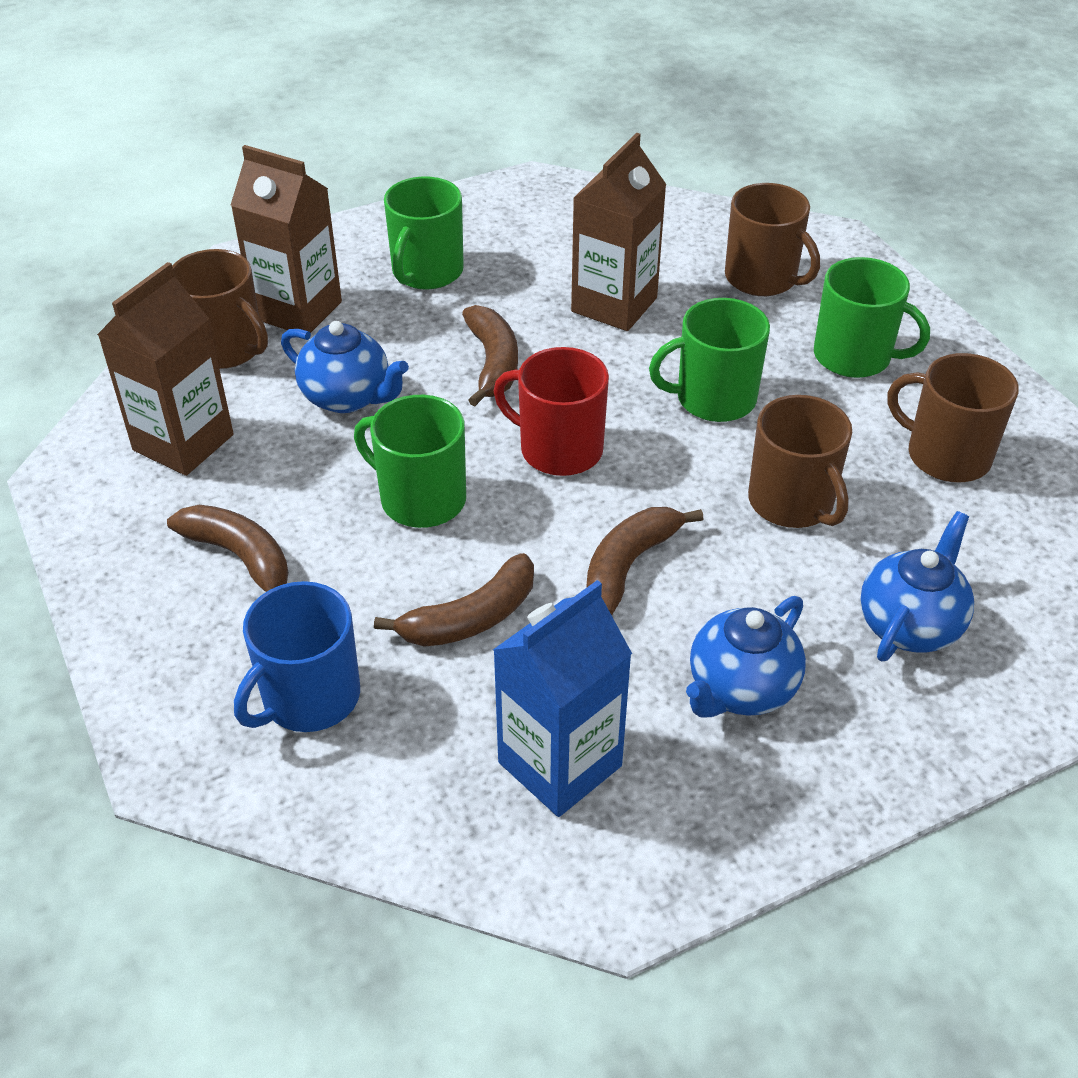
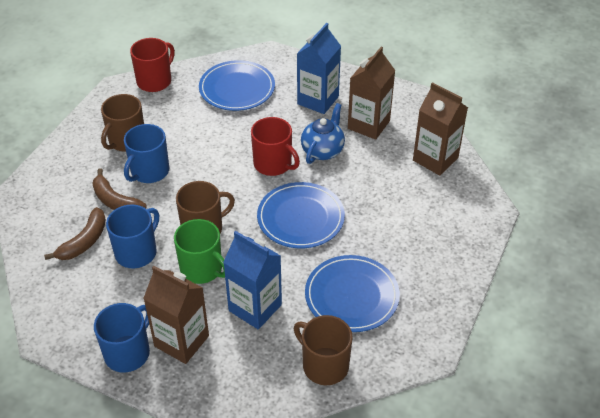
blue carton: 1 -> 2
blue mug: 1 -> 3
blue plate: 0 -> 3
blue teapot: 3 -> 1
brown banana: 4 -> 2
brown mug: 4 -> 3
green mug: 4 -> 1
red mug: 1 -> 2

